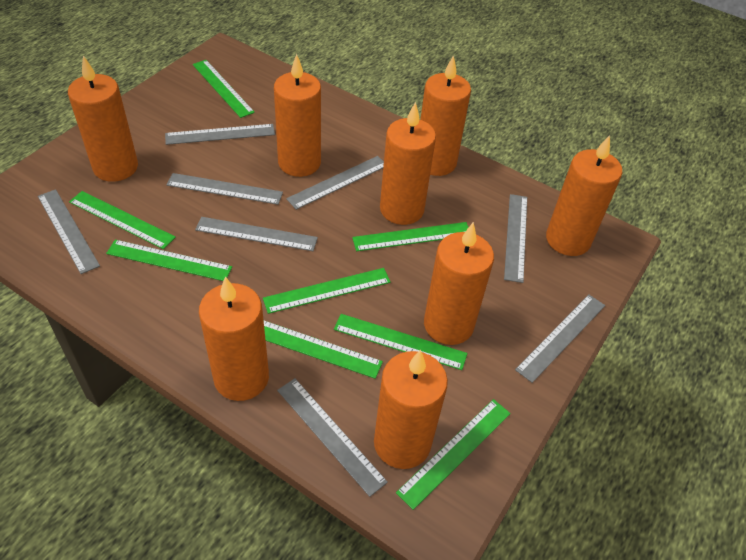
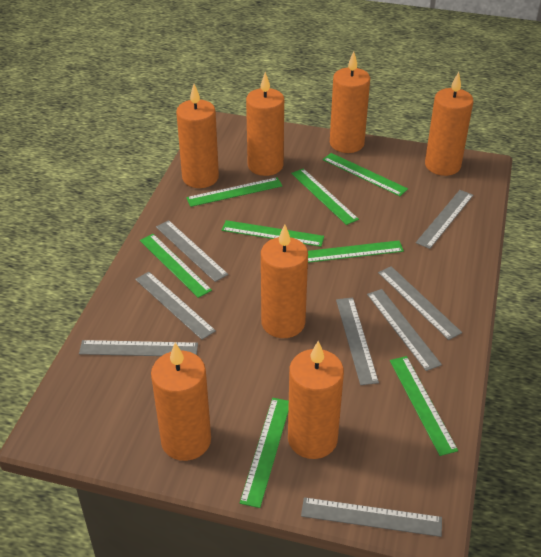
orange candle: 8 -> 7

